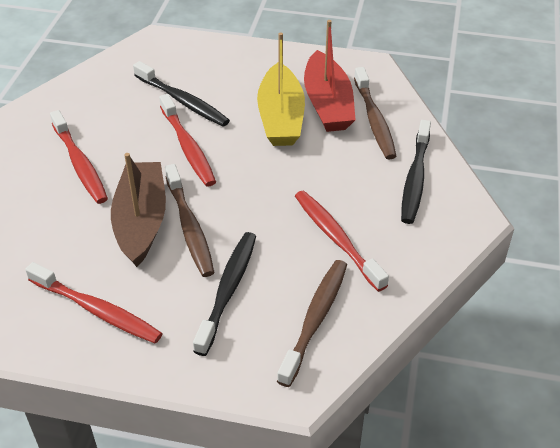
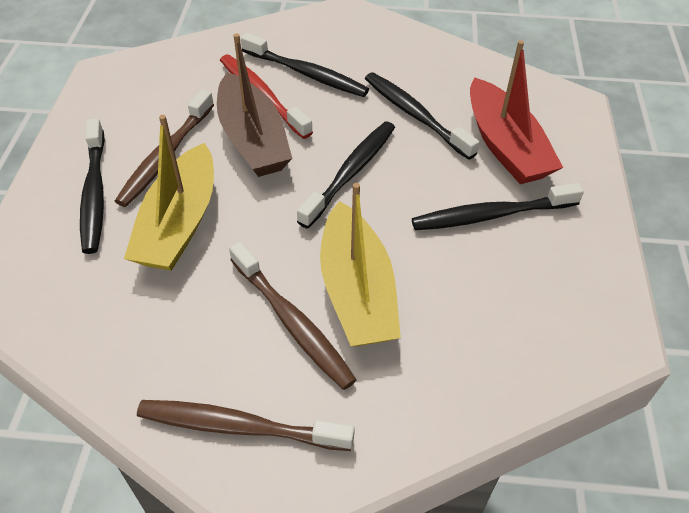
black toothbrush: 3 -> 5
red toothbrush: 4 -> 1
yellow boat: 1 -> 2

